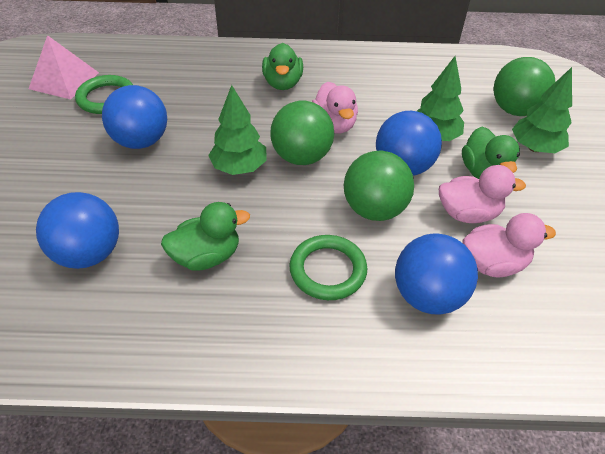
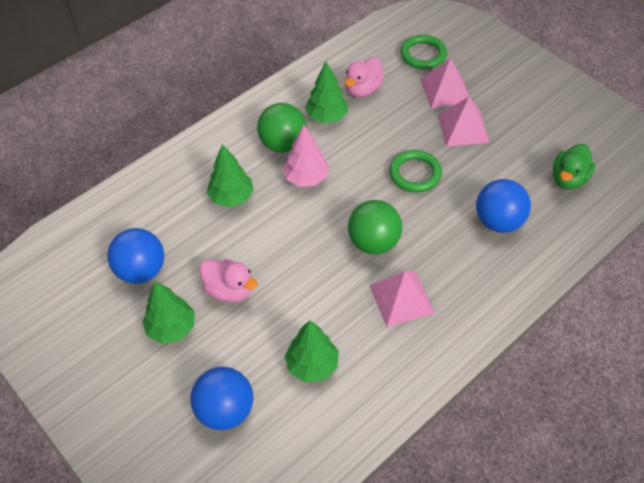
blue ball: 4 -> 3
green ball: 3 -> 2
green duck: 3 -> 1
green tree: 3 -> 4
pink duck: 3 -> 2
pink pyramid: 1 -> 3
pink tree: 0 -> 1

